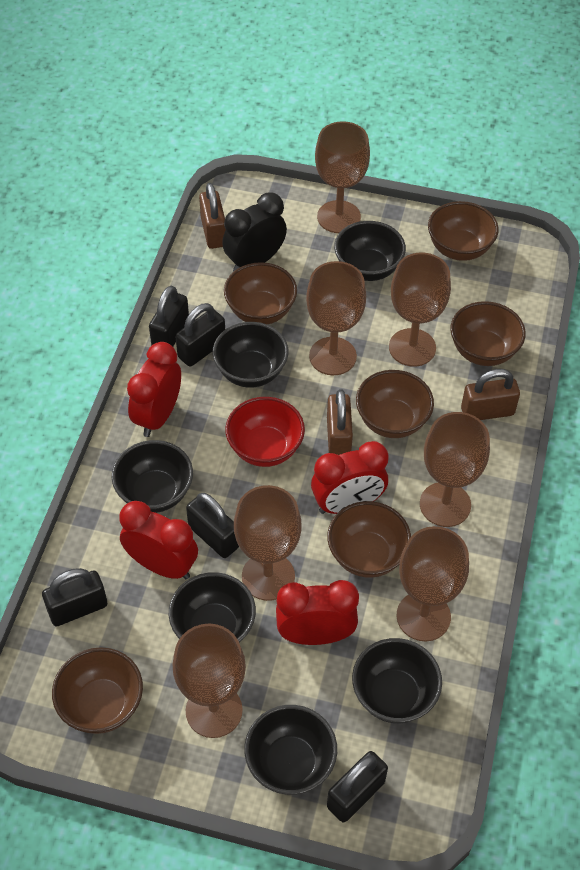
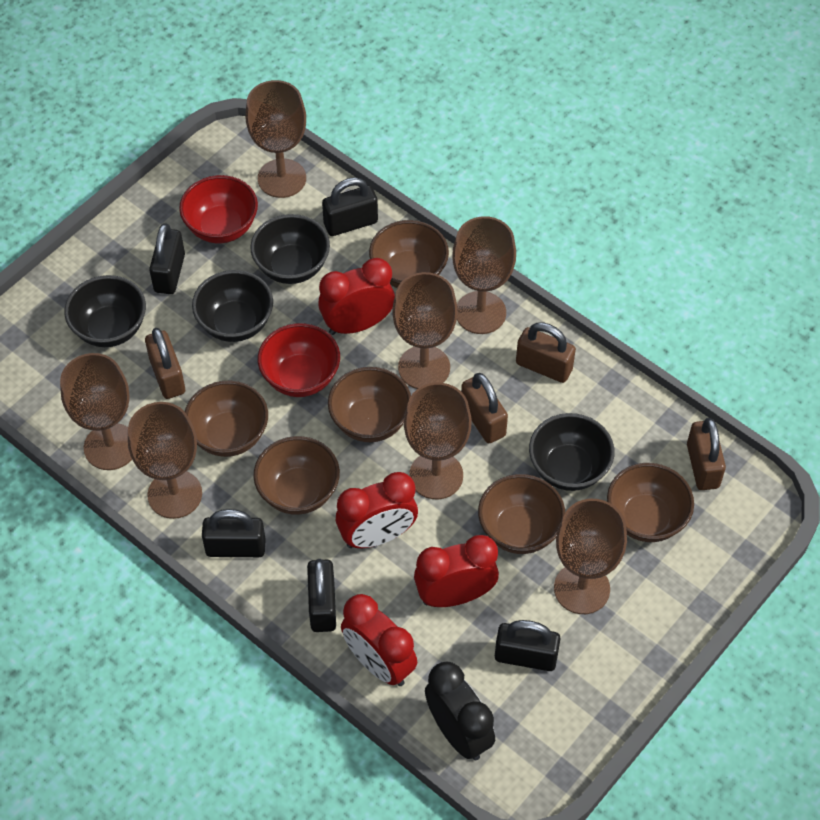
black bowl: 6 -> 4
brown padlock: 3 -> 4
red bowl: 1 -> 2

